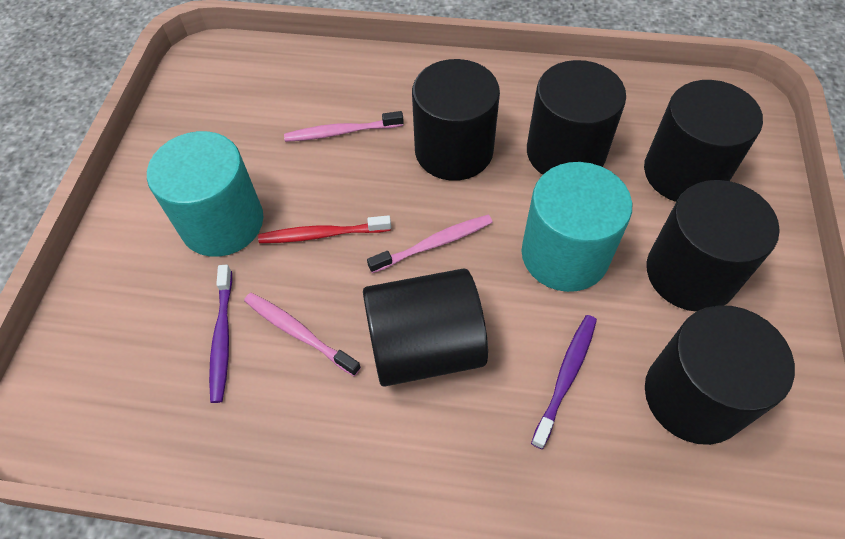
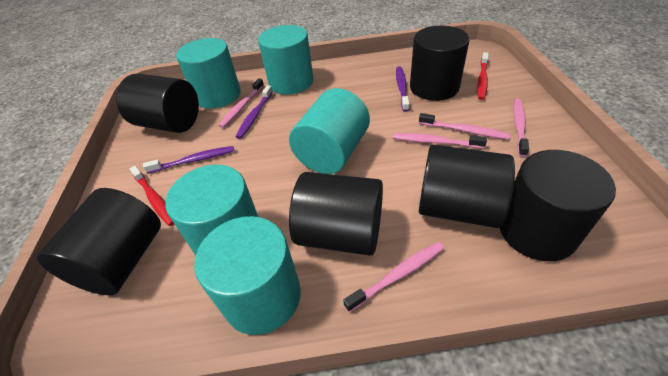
pink toothbrush: 3 -> 5
purple toothbrush: 2 -> 3
red toothbrush: 1 -> 2
turquoise cylinder: 2 -> 5

